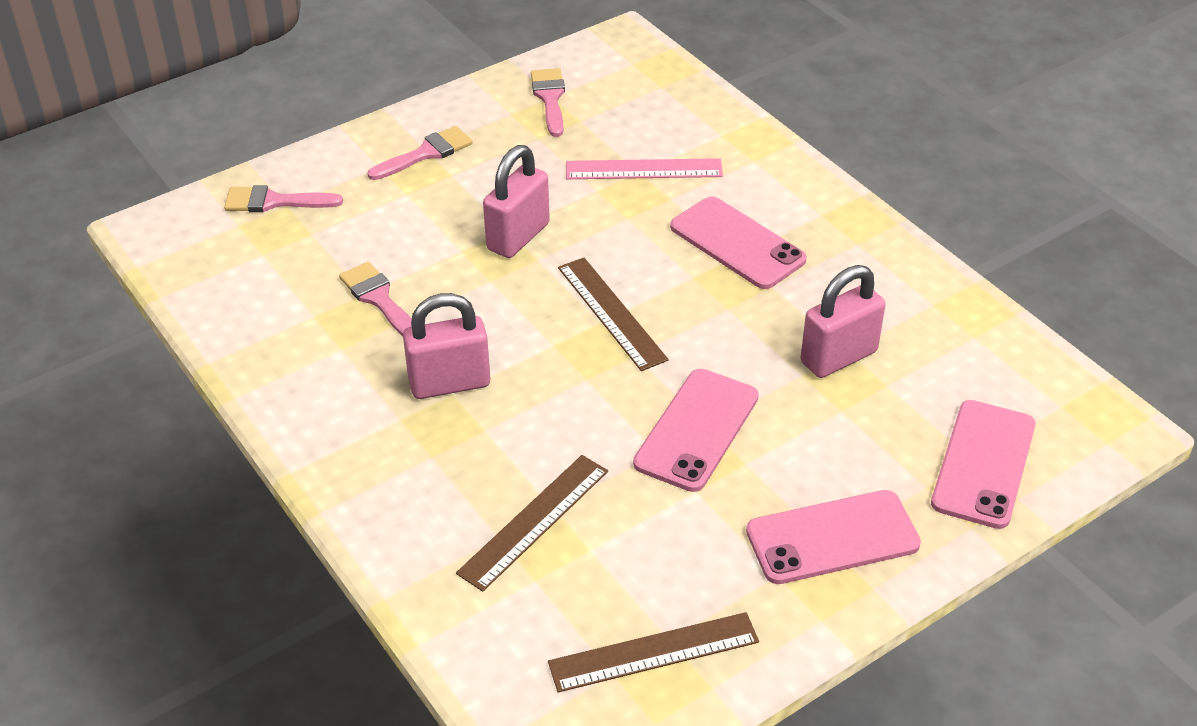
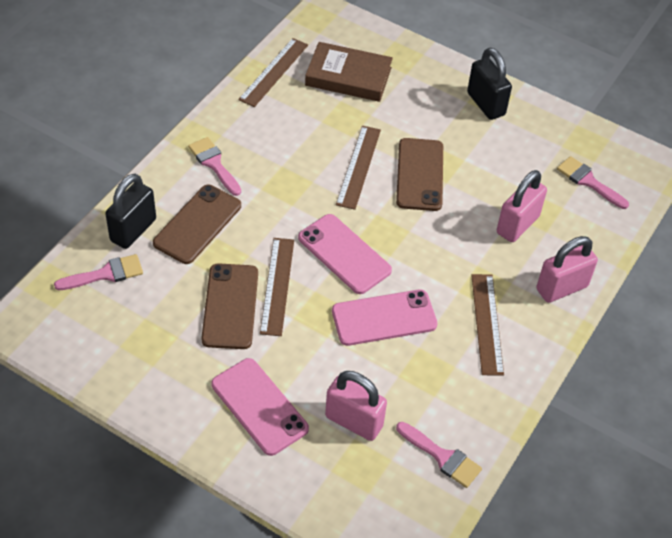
black padlock: 0 -> 2
brown book: 0 -> 1
brown phone: 0 -> 3
brown ruler: 3 -> 4
pink phone: 4 -> 3
pink ruler: 1 -> 0

